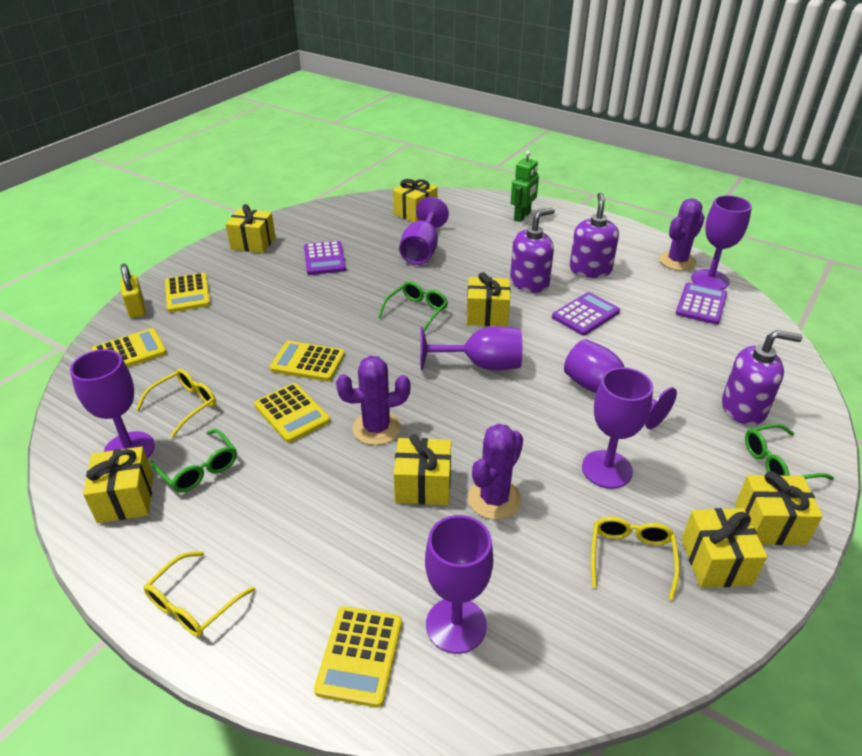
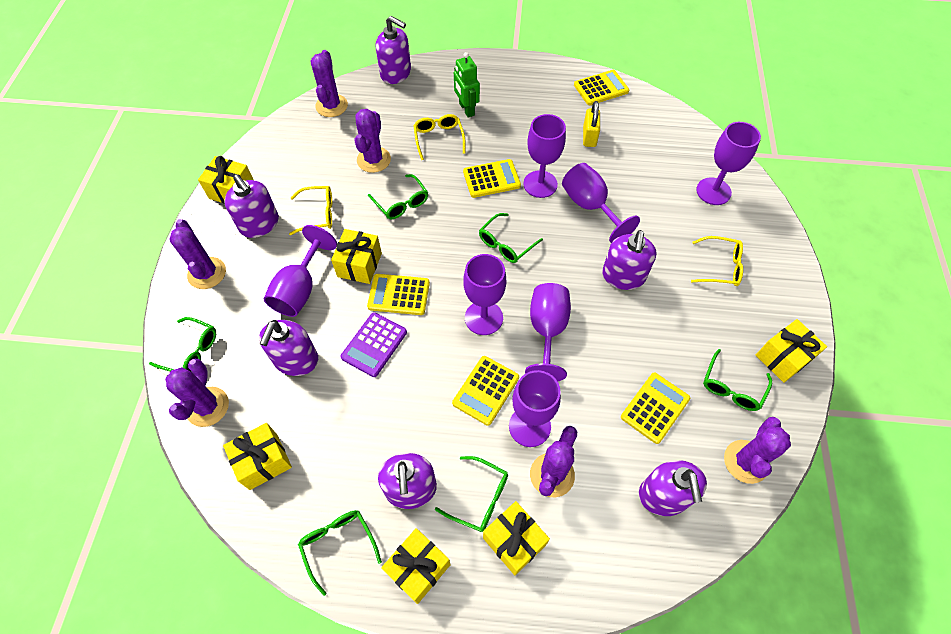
green glasses: 3 -> 6
purple cactus: 3 -> 6
purple calculator: 3 -> 1
purple soap dispenser: 3 -> 6
yellow gift: 7 -> 6

